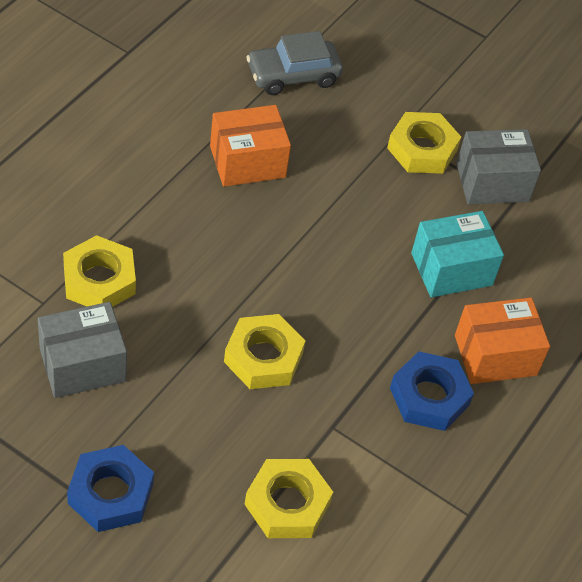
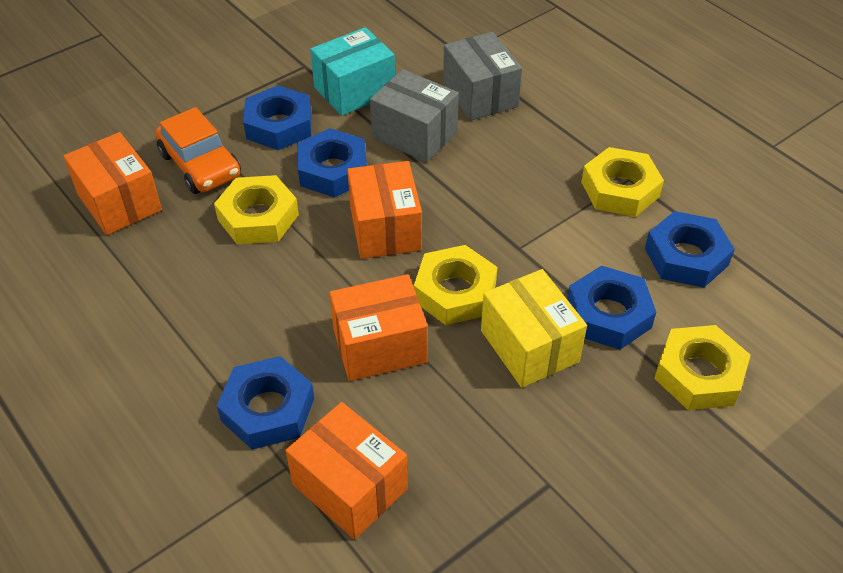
blue nut: 2 -> 5
grey car: 1 -> 0
orange box: 2 -> 4
orange car: 0 -> 1
yellow box: 0 -> 1

